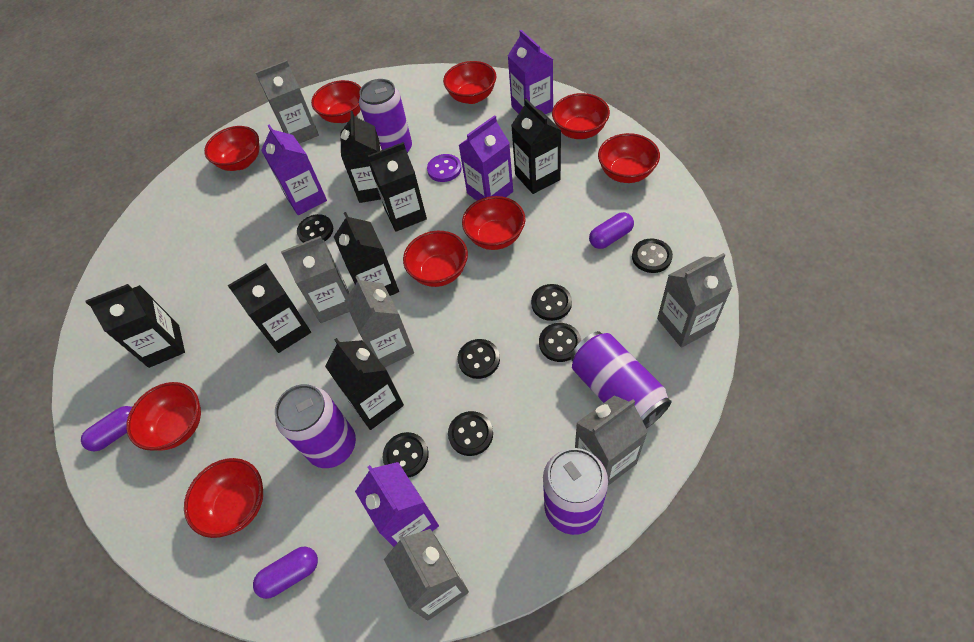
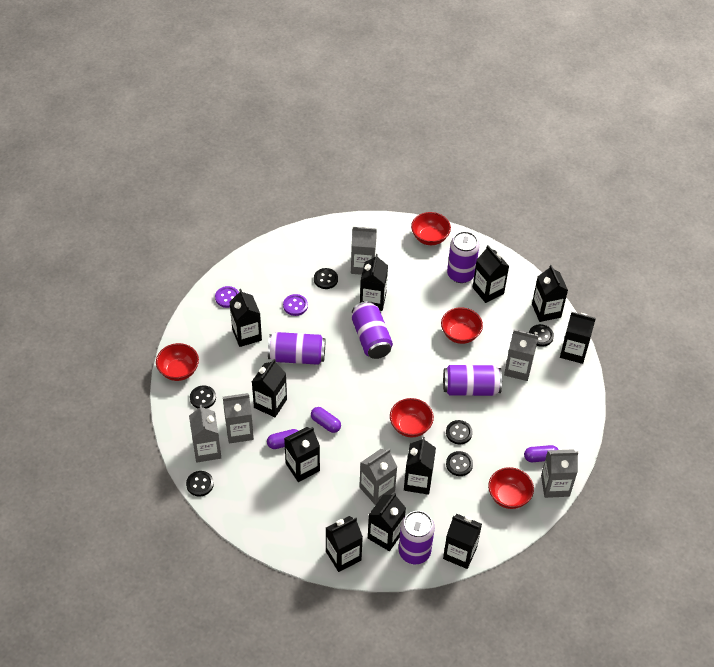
black button: 7 -> 6
black carton: 7 -> 11
purple button: 1 -> 2
purple can: 4 -> 5
purple carton: 4 -> 0
red bowl: 9 -> 5

